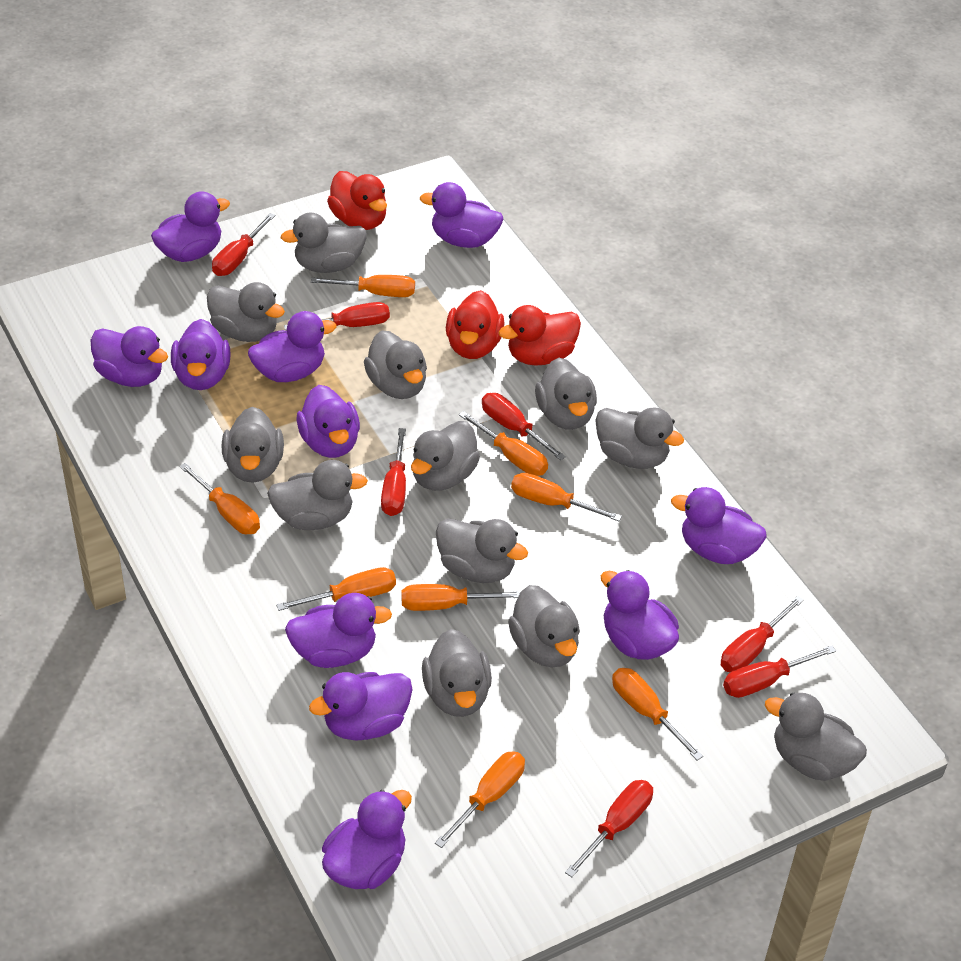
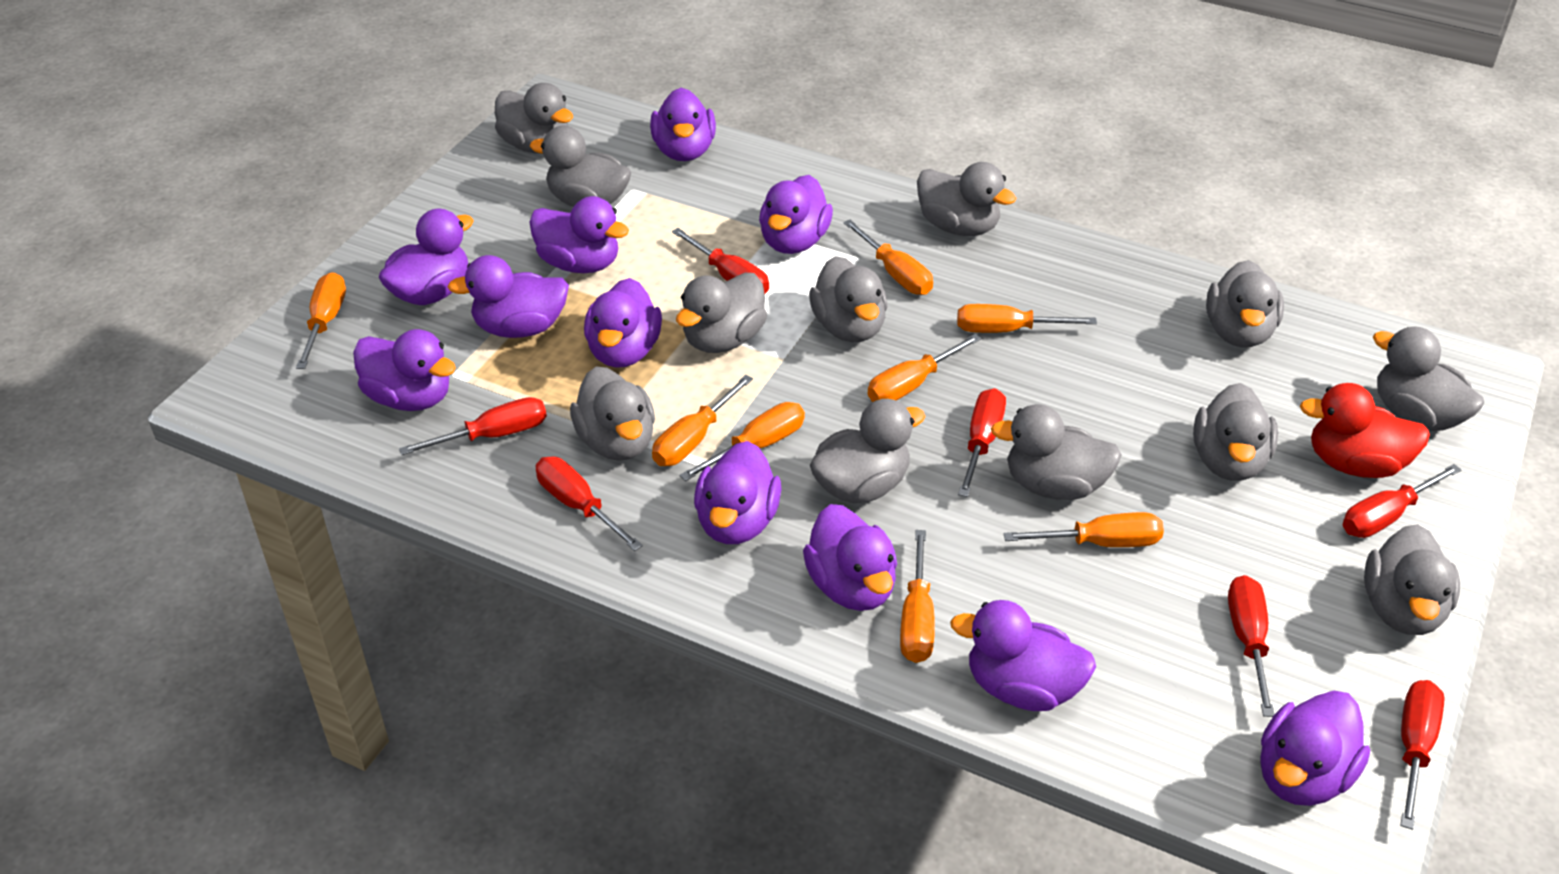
red duck: 3 -> 1

